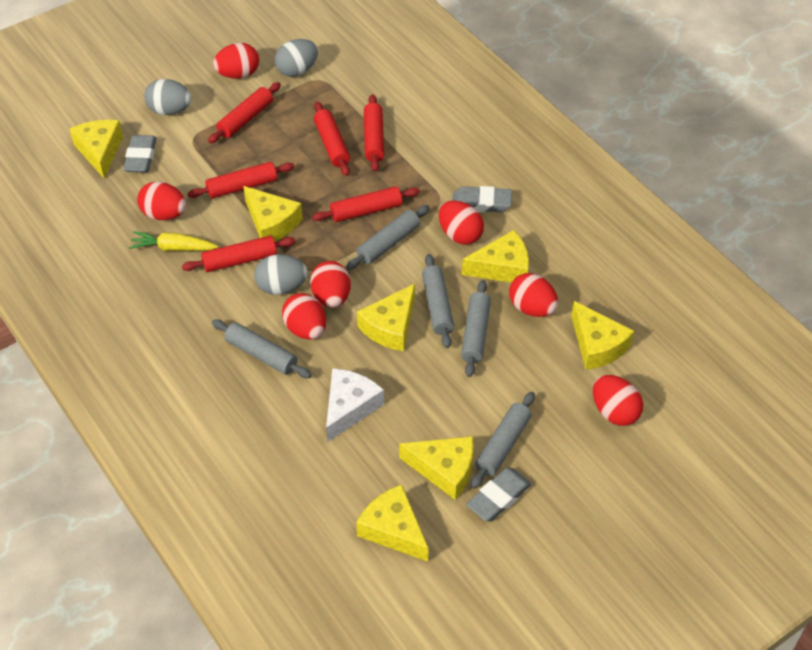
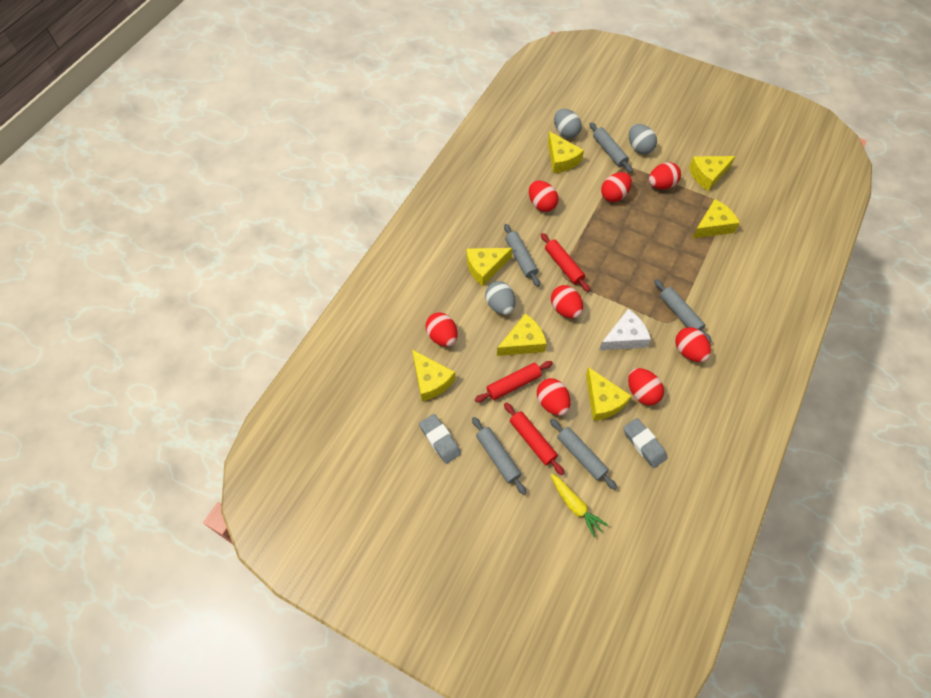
grey eraser: 3 -> 2
red egg: 7 -> 8
red rolling pin: 6 -> 3

